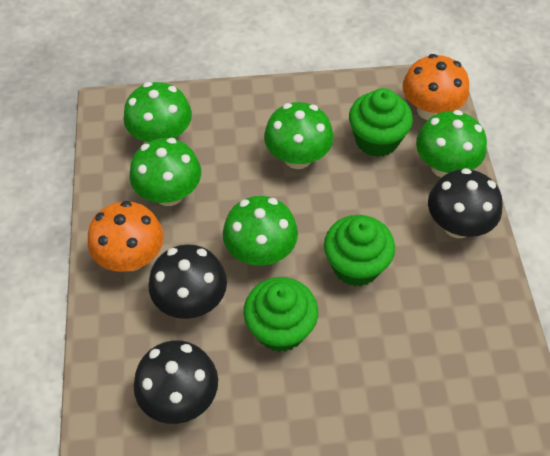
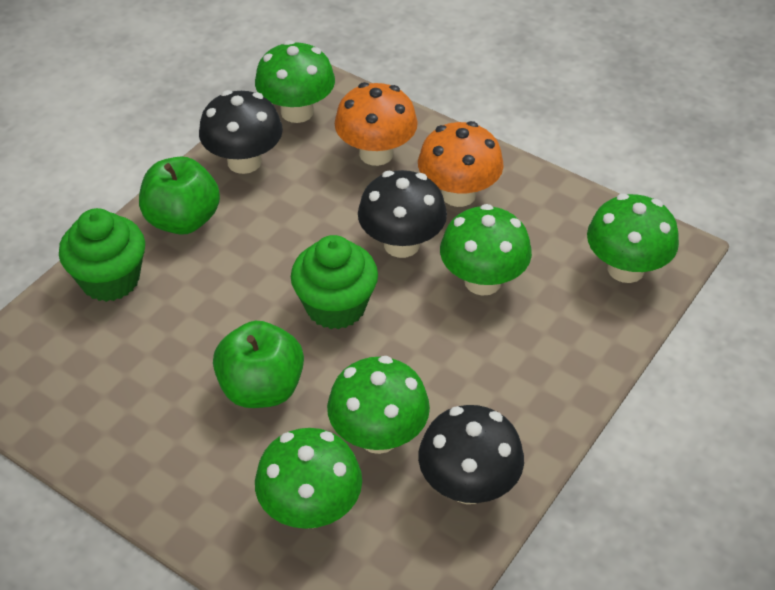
green apple: 0 -> 2
green cupcake: 3 -> 2

